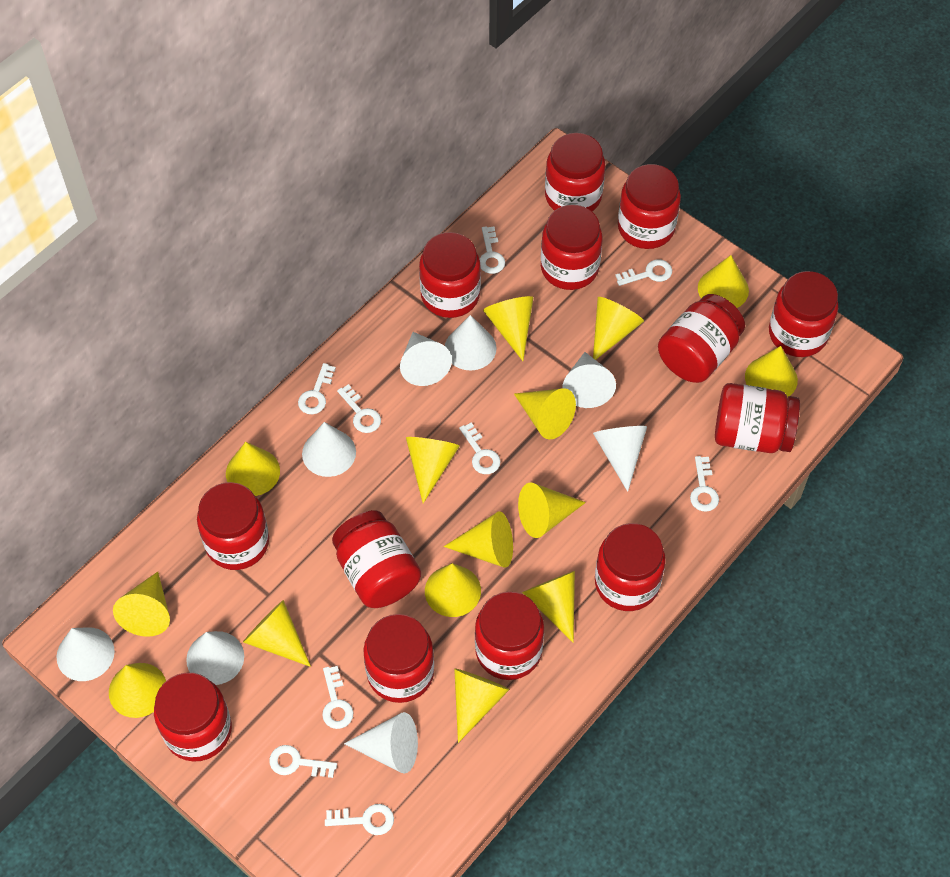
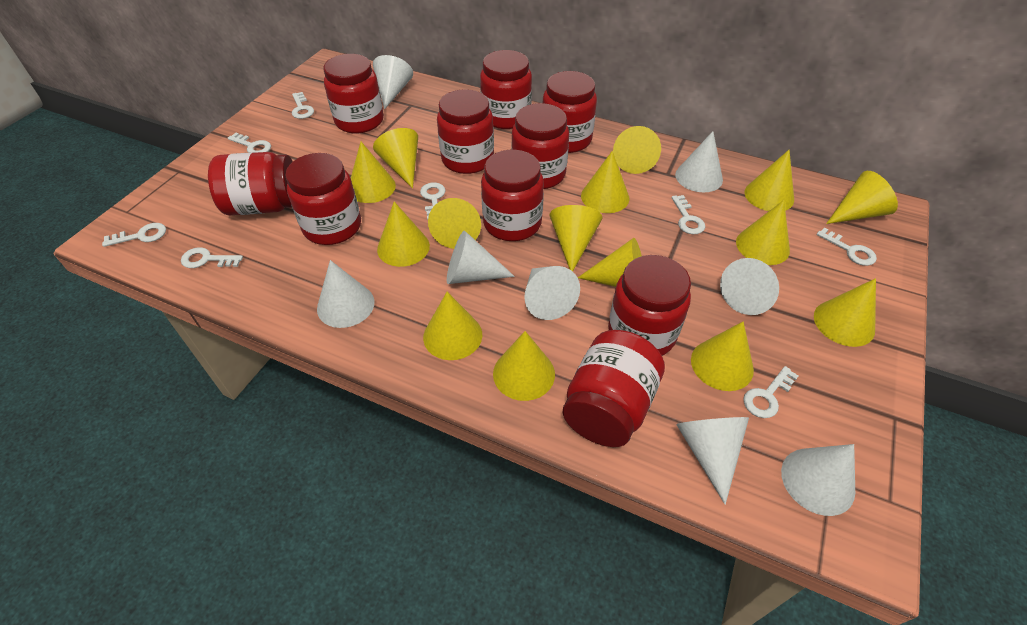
red jar: 13 -> 10
white key: 9 -> 8

